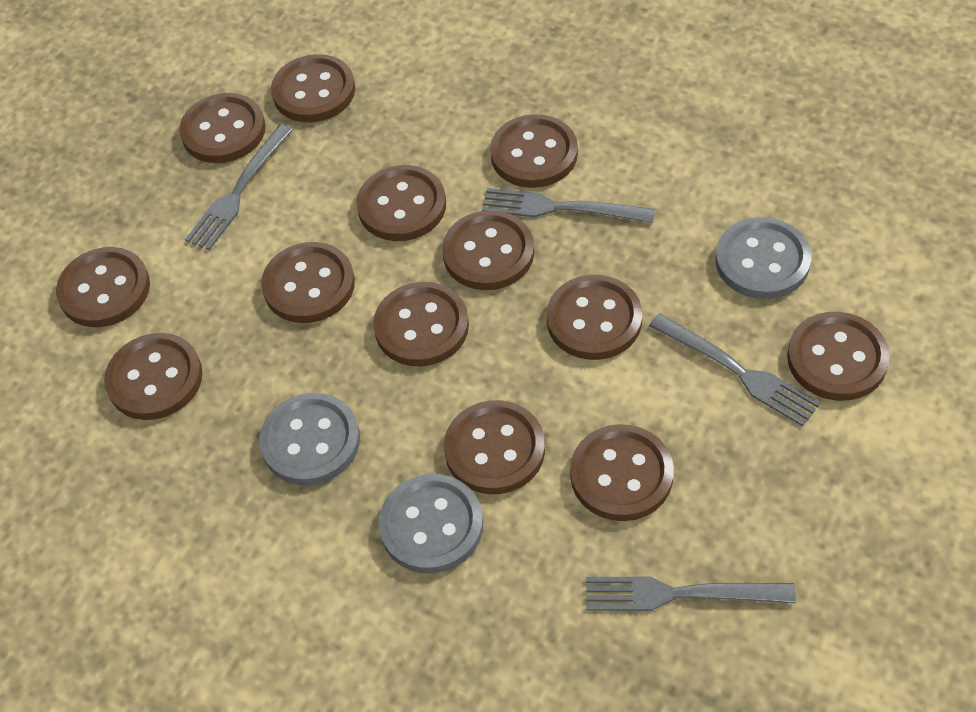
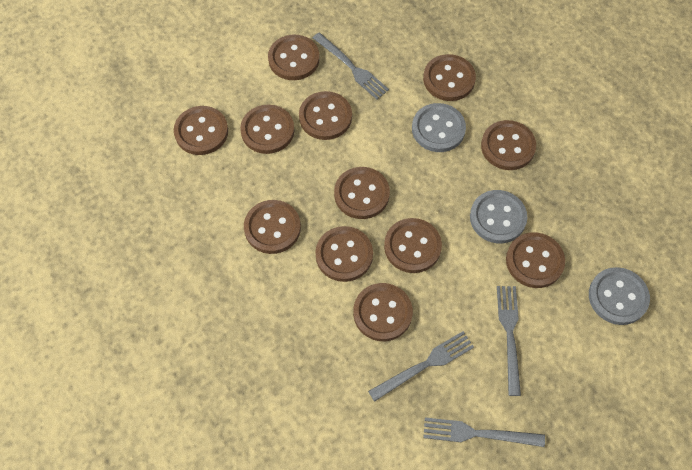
brown button: 13 -> 12

